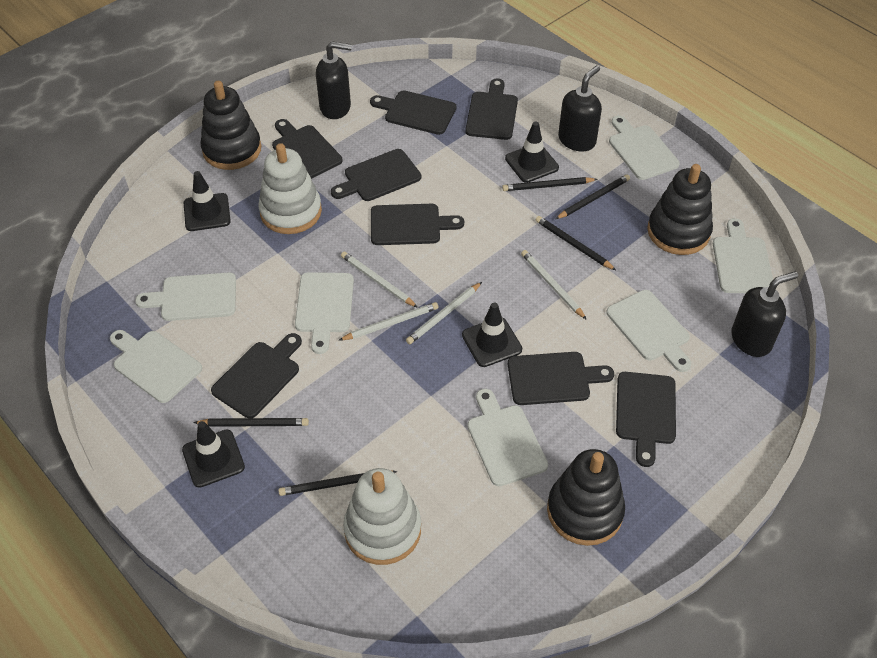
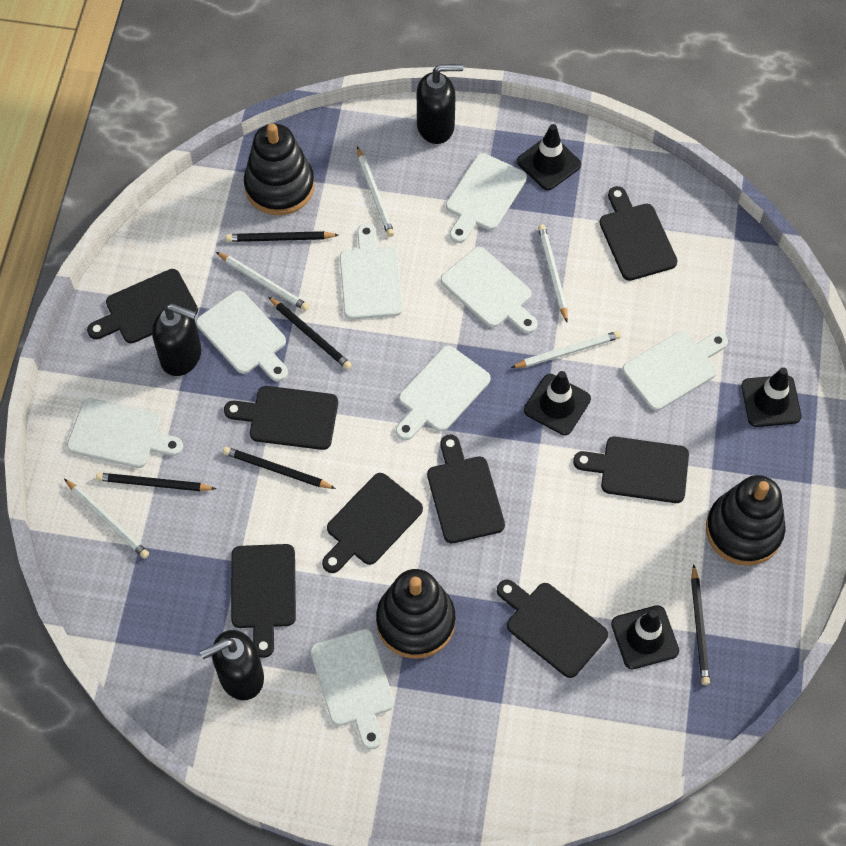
white cutting board: 7 -> 8
white pencil: 4 -> 5
white stacking toy: 2 -> 0

